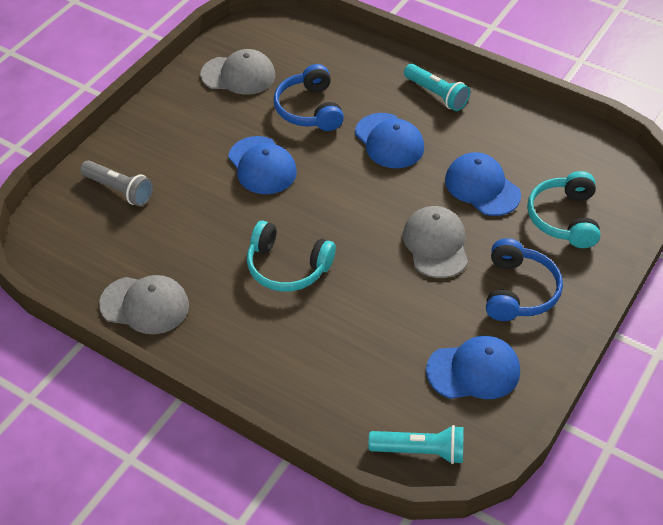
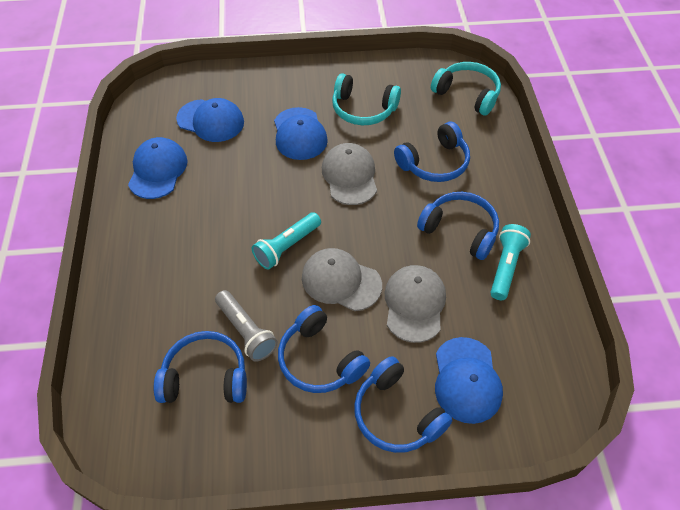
blue headphones: 2 -> 5

